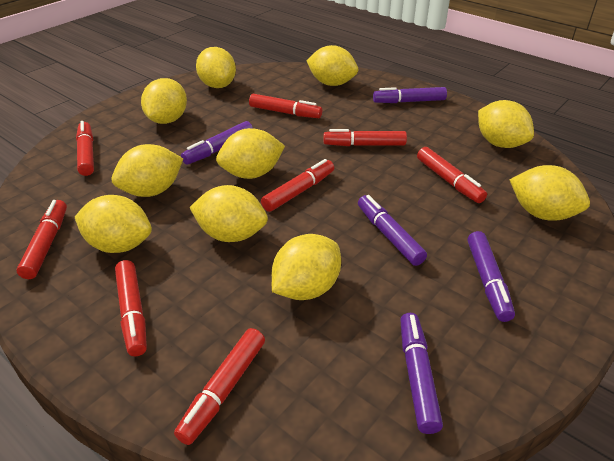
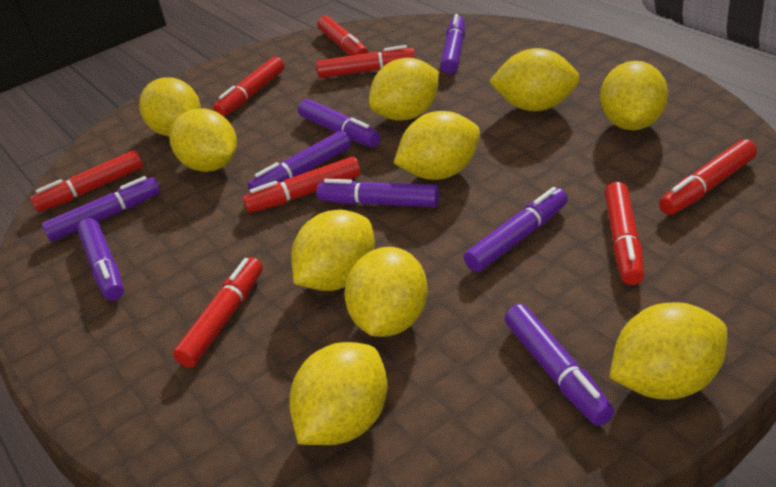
purple marker: 5 -> 8

